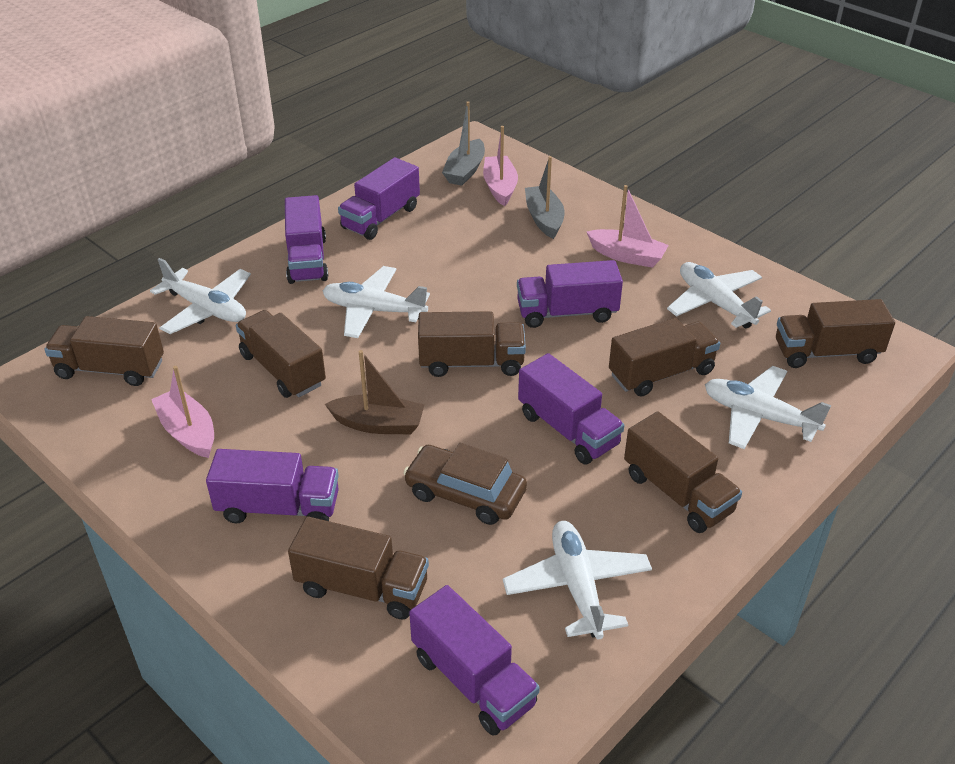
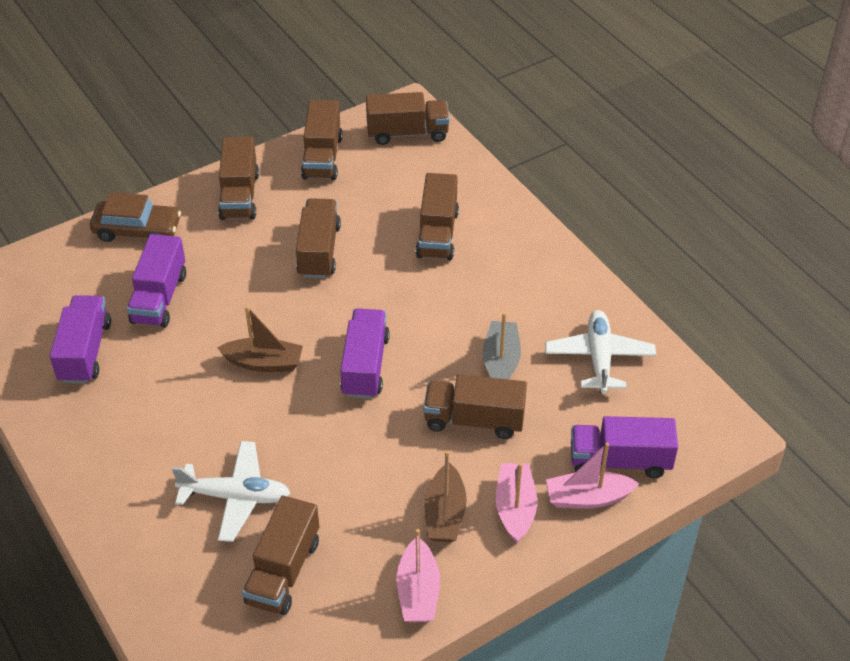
brown boat: 1 -> 2
grey boat: 2 -> 1
purple truck: 6 -> 4
white plane: 5 -> 2

